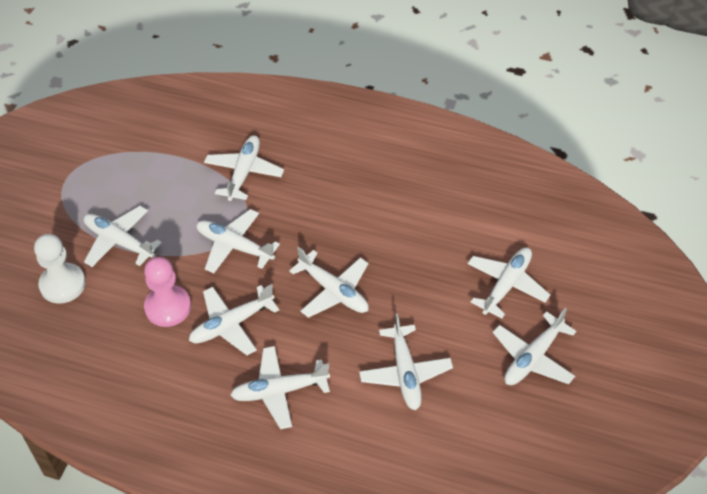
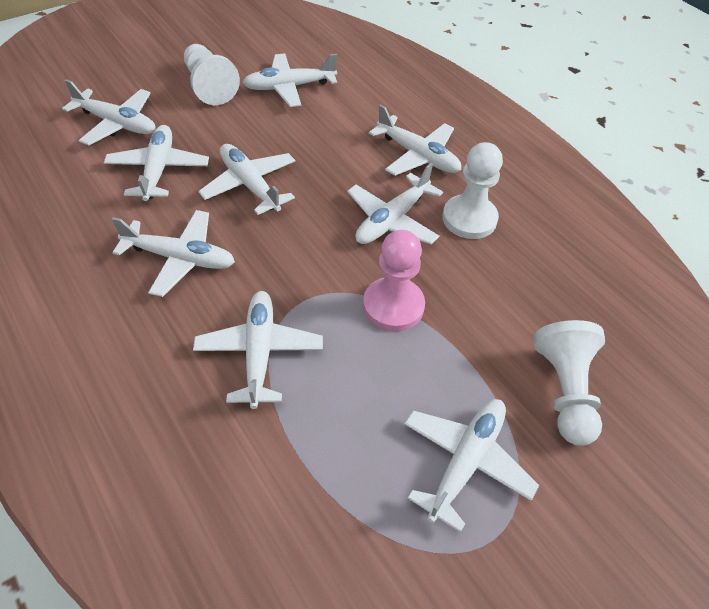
white pawn: 1 -> 3

